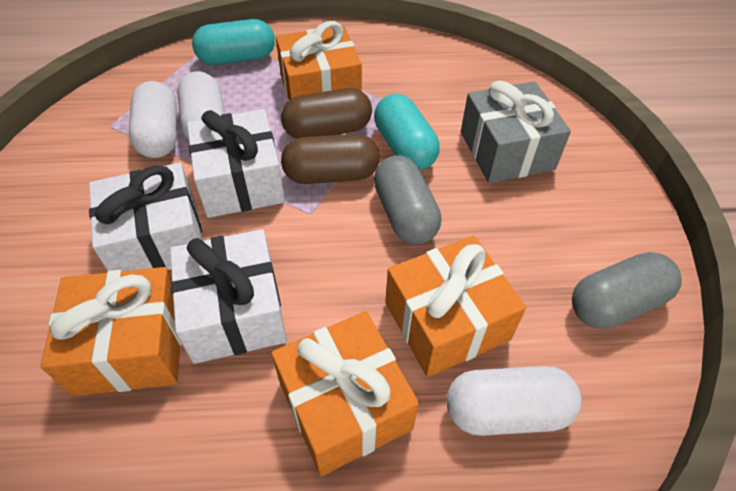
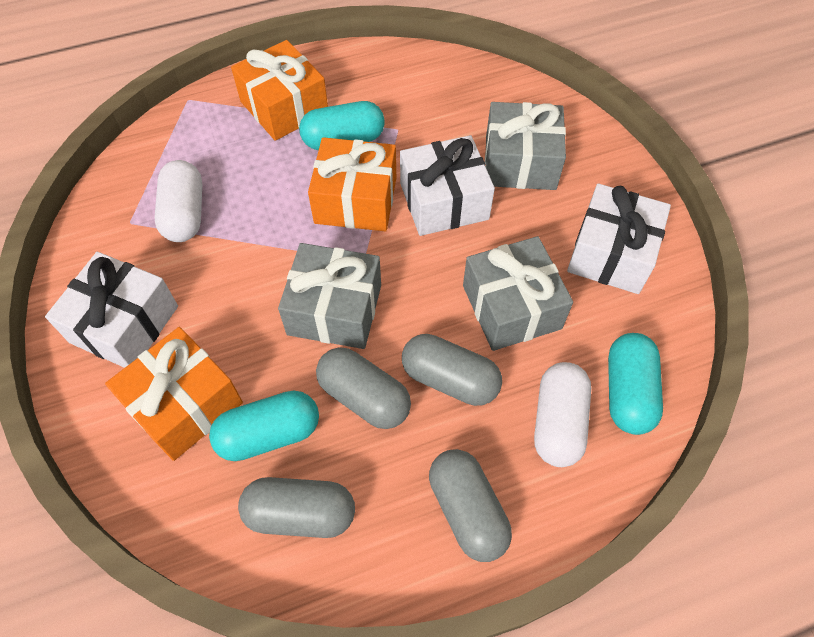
brown capsule: 2 -> 0
grey capsule: 2 -> 4
grey gift: 1 -> 3
orange gift: 4 -> 3
turquoise capsule: 2 -> 3
white capsule: 3 -> 2

